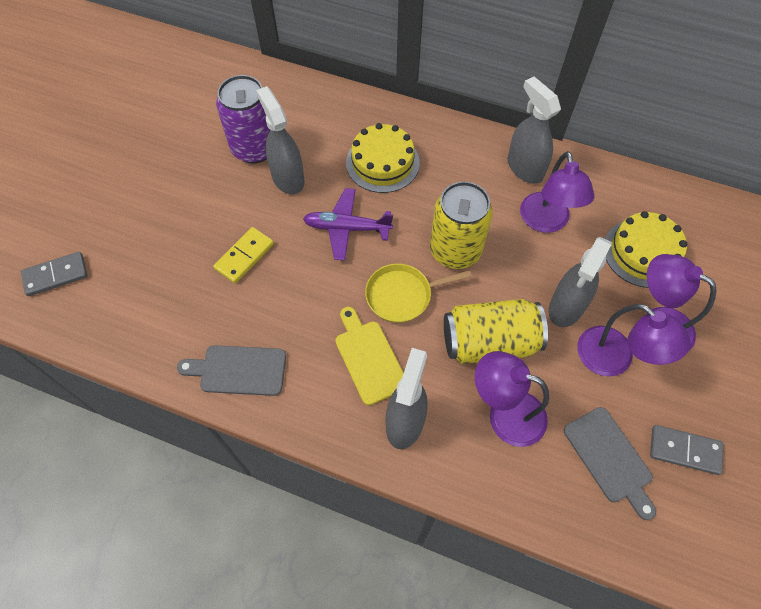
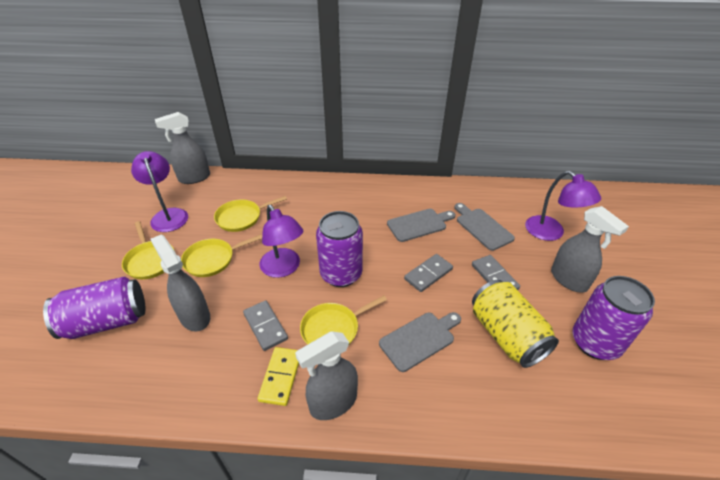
grey cutting board: 2 -> 3
grey domino: 2 -> 3
purple can: 1 -> 3
purple lamp: 4 -> 3
purple plane: 1 -> 0
yellow cake: 2 -> 0
yellow can: 2 -> 1
yellow cutting board: 1 -> 0
yellow pan: 1 -> 4

